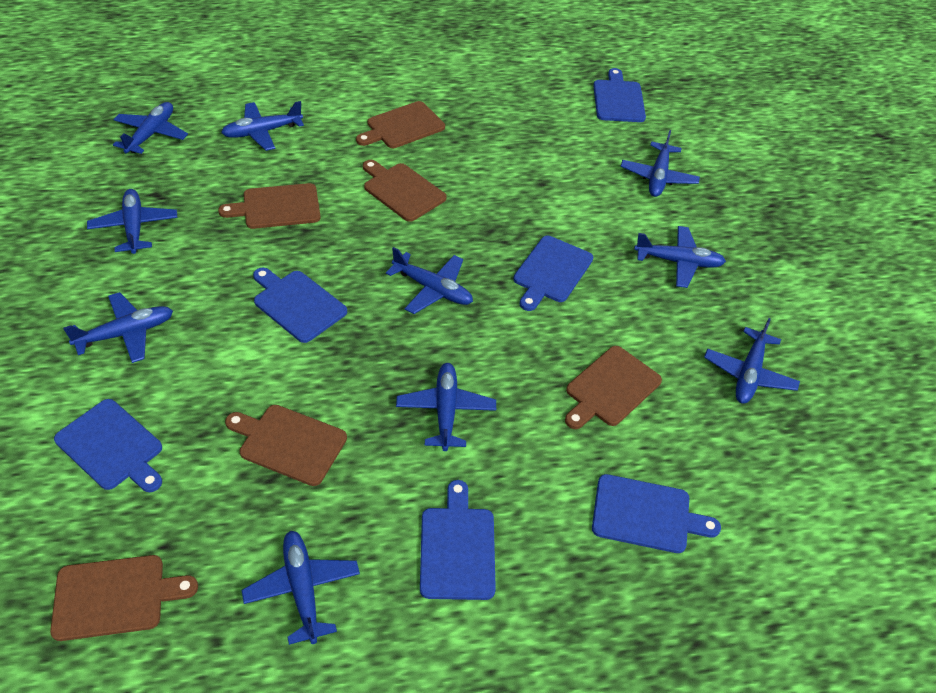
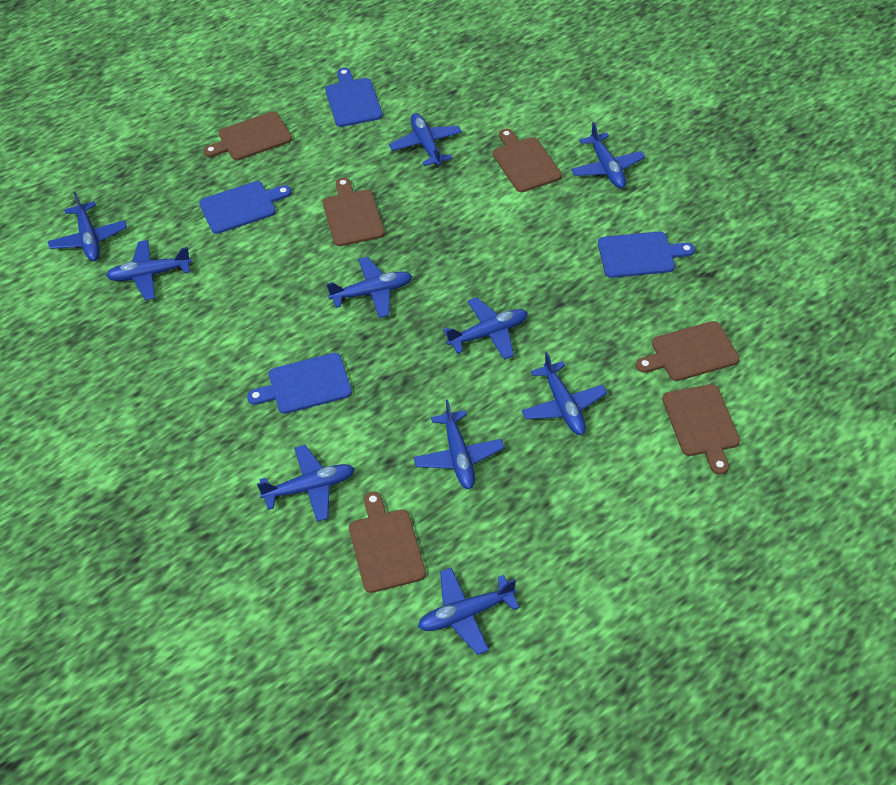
blue cutting board: 6 -> 4

